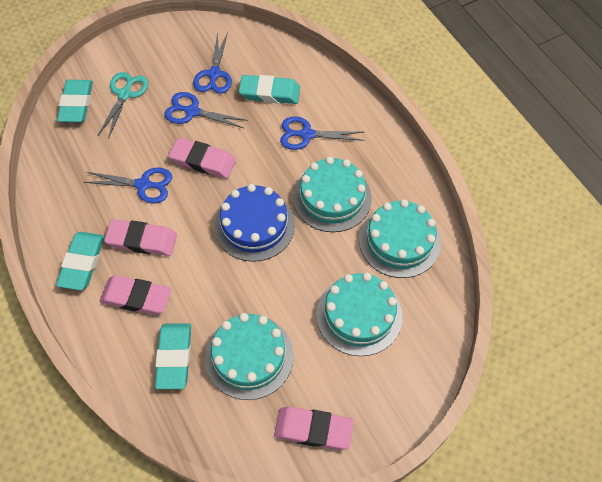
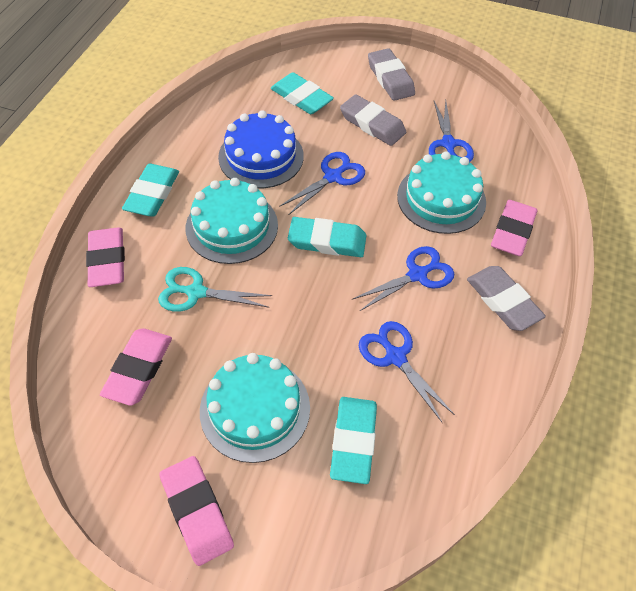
grey eraser: 0 -> 3
turquoise cake: 4 -> 3

